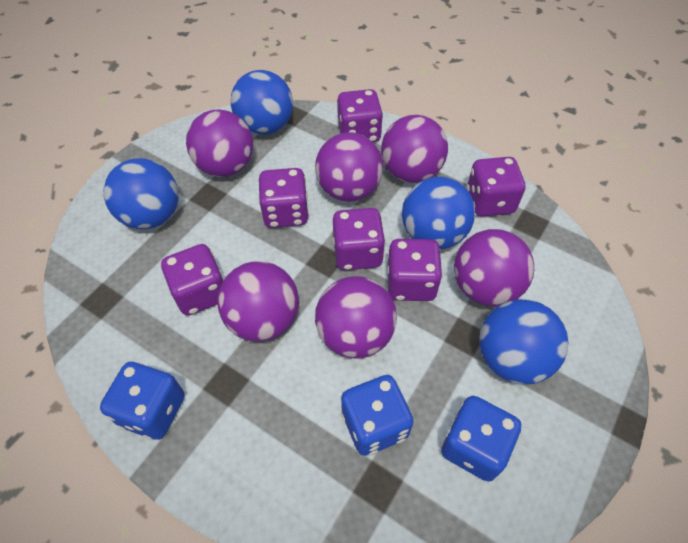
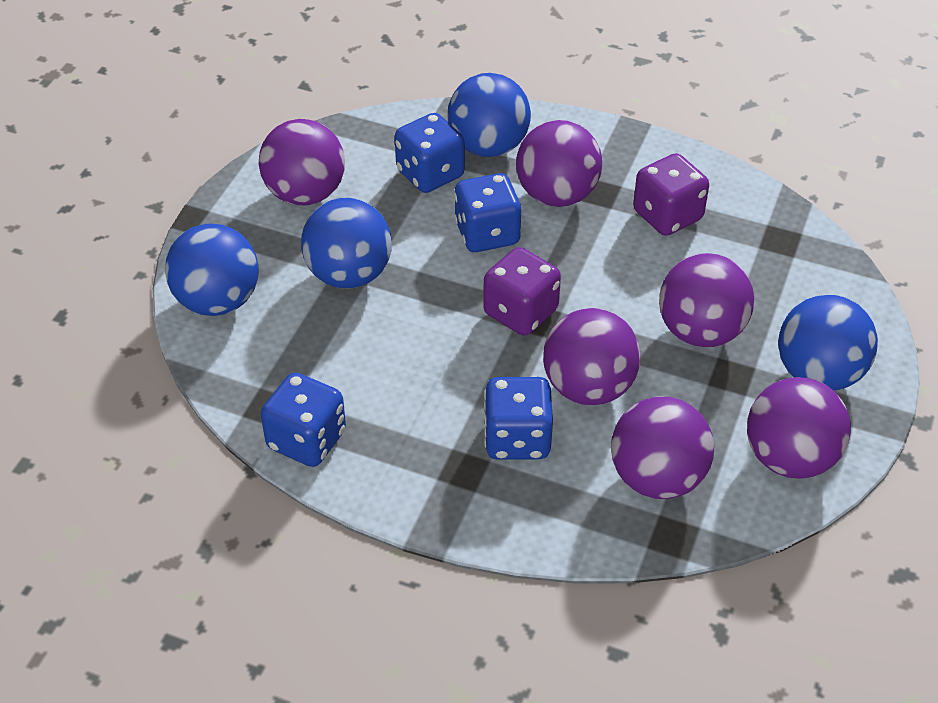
blue dice: 3 -> 4
purple dice: 6 -> 2

